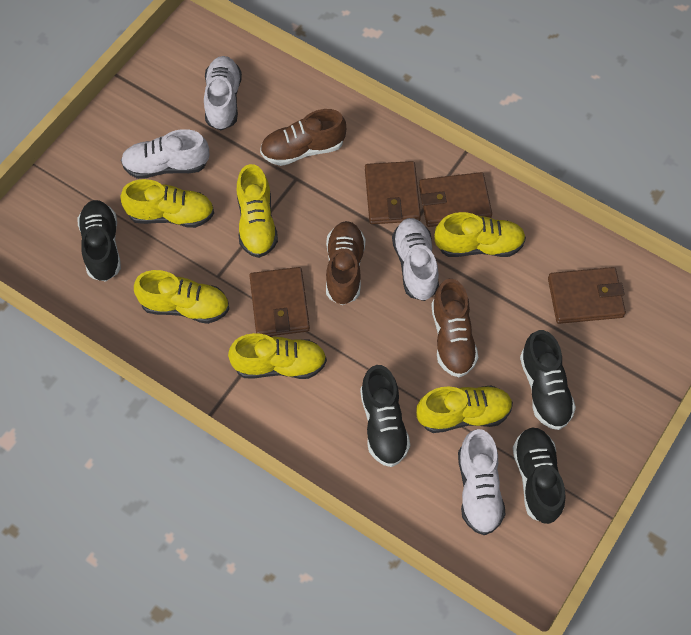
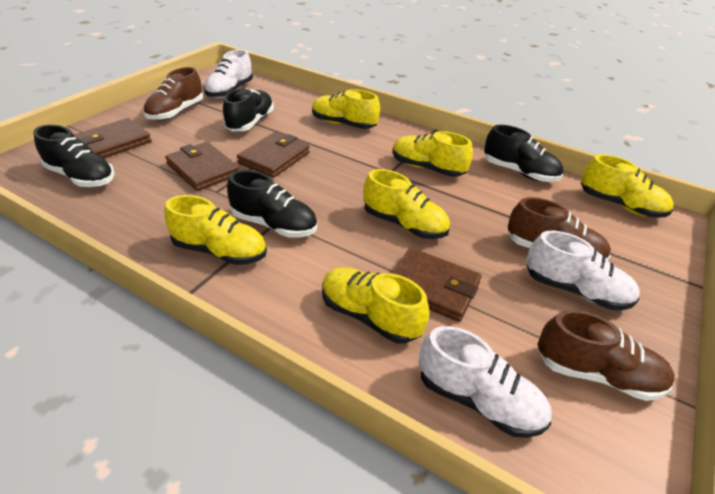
white shoe: 4 -> 3

